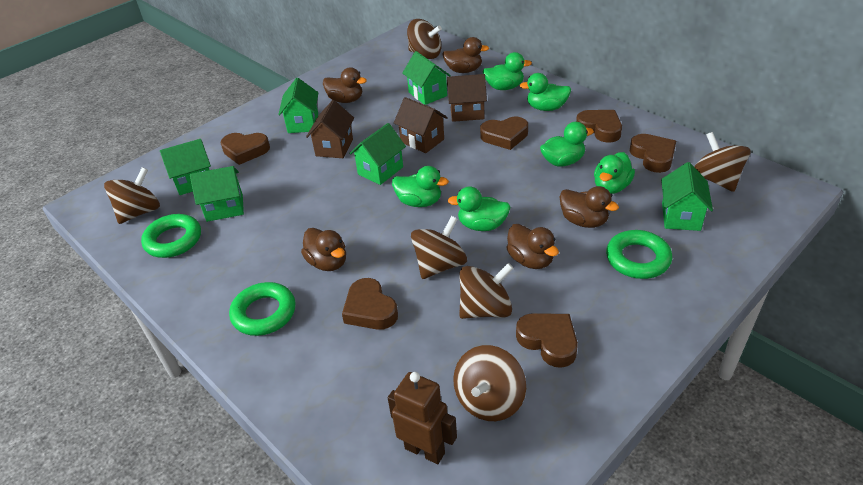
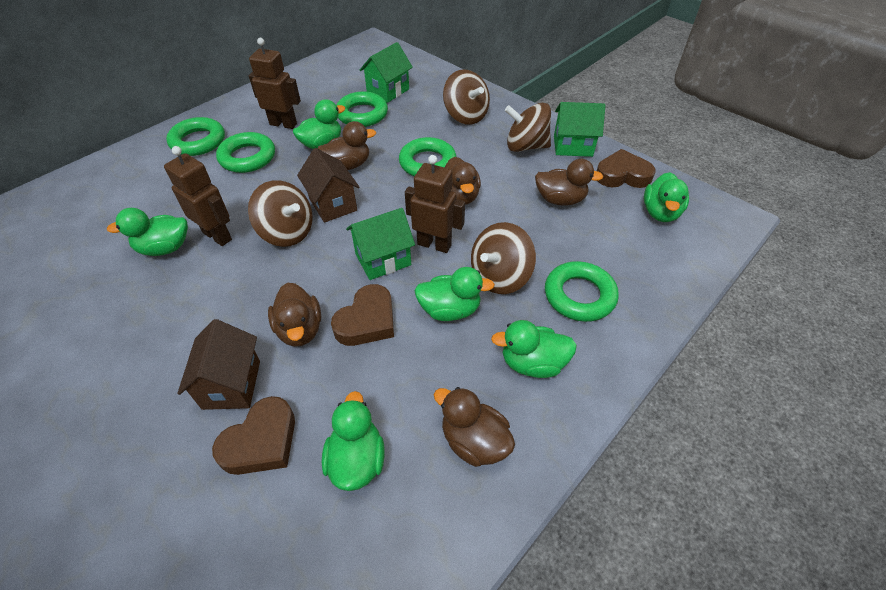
brown heart: 6 -> 3
brown house: 3 -> 2
brown robot: 1 -> 3
brown spinning top: 6 -> 4
green house: 6 -> 3
green ring: 3 -> 5

